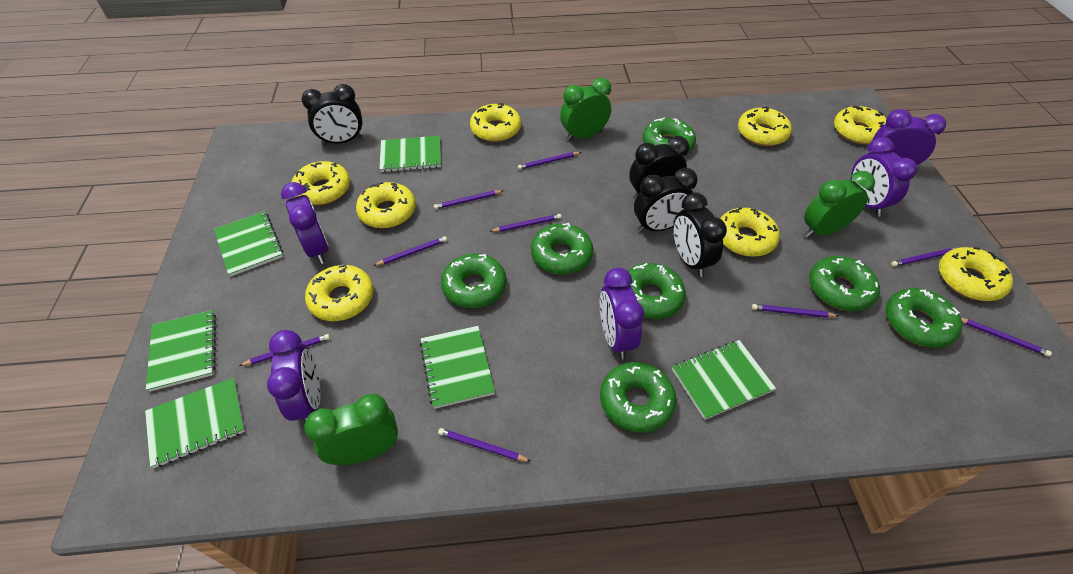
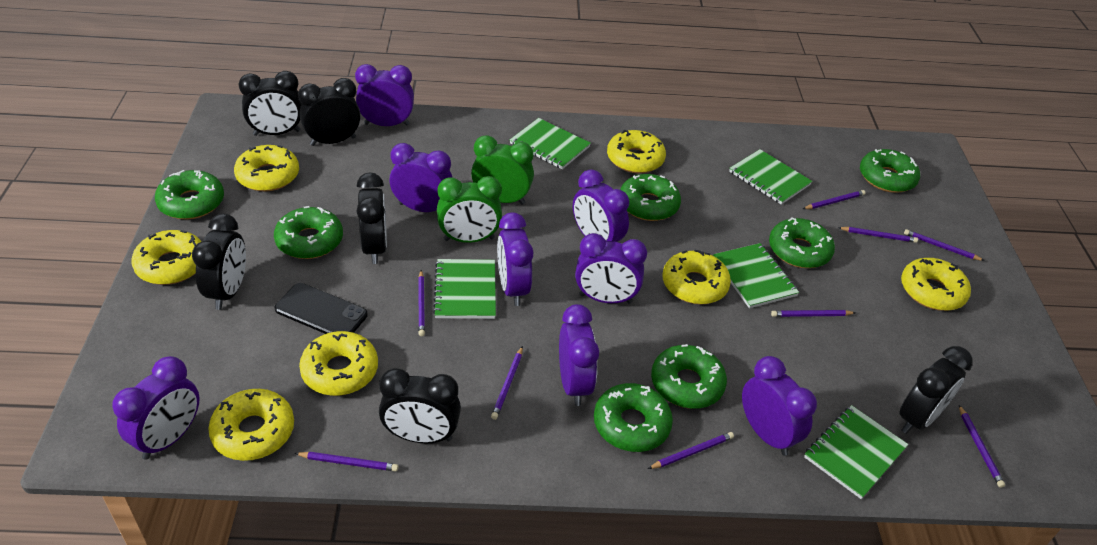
black clock: 4 -> 6
black phone: 0 -> 1
green clock: 3 -> 2
green notebook: 6 -> 5
purple clock: 5 -> 8
yellow donut: 8 -> 7

